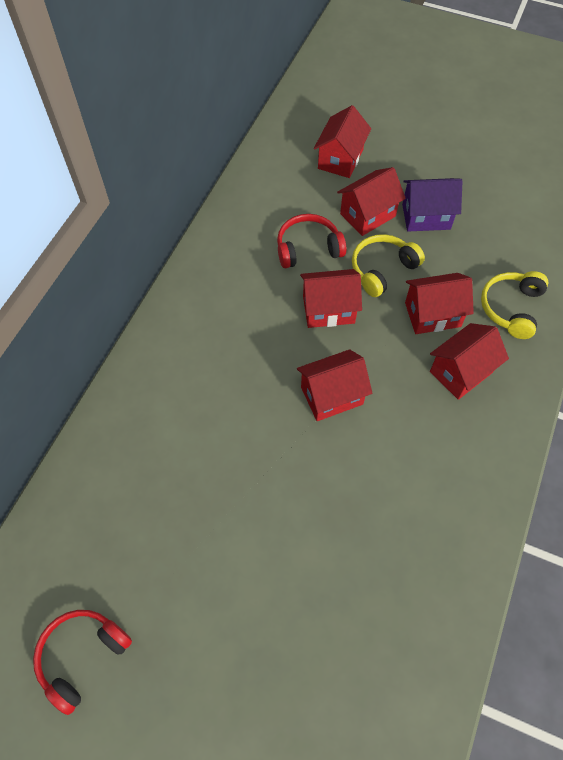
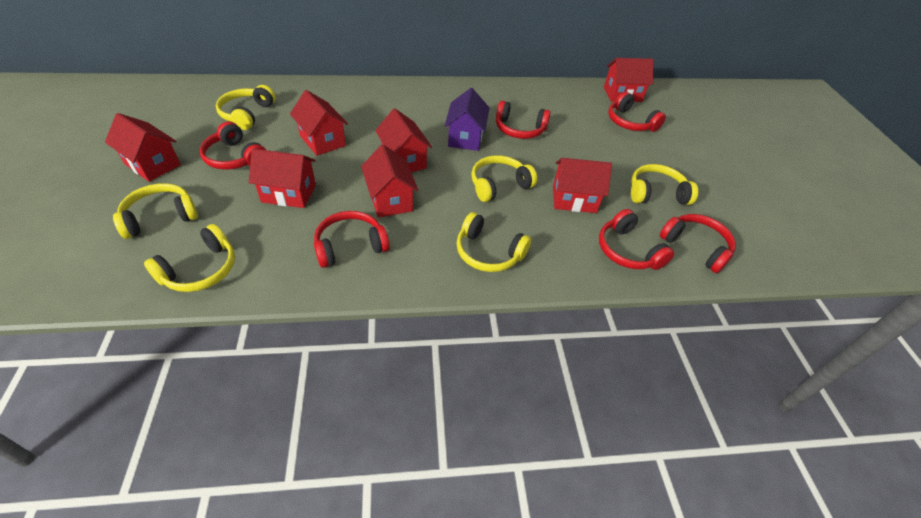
red headphones: 2 -> 6
red house: 6 -> 7
yellow headphones: 2 -> 6

